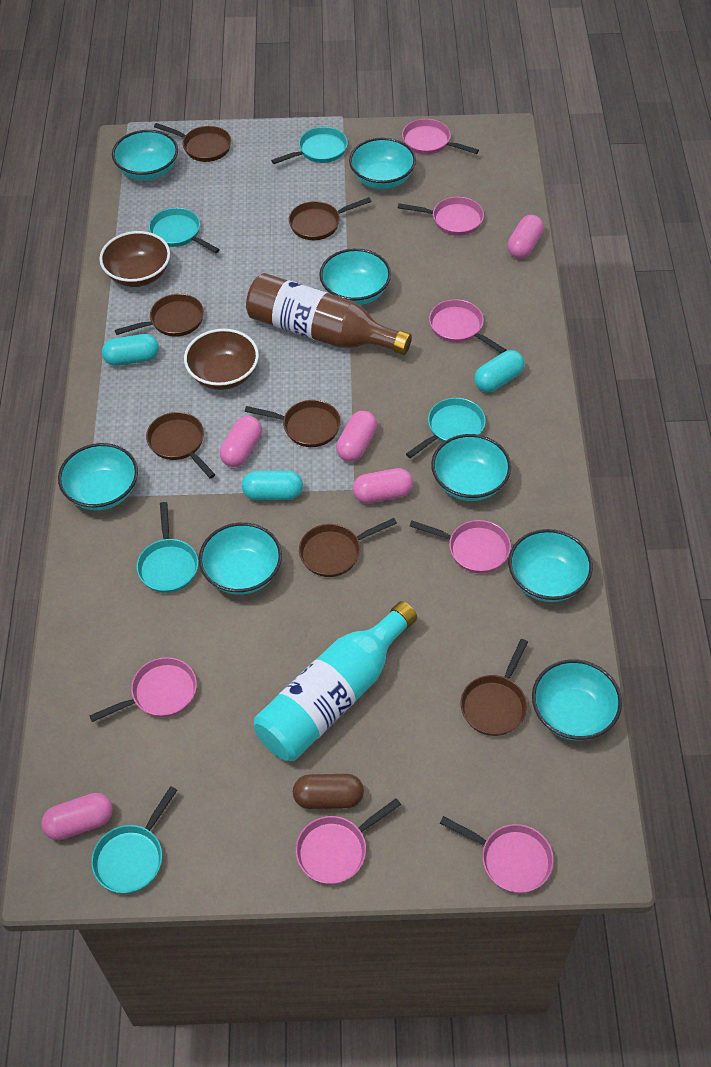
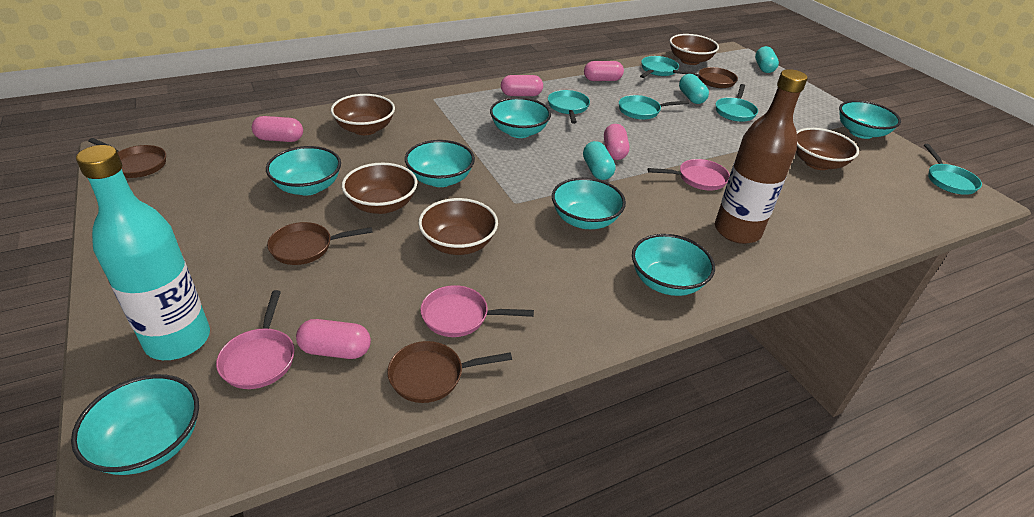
brown bowl: 2 -> 5
brown capsule: 1 -> 0
brown pan: 7 -> 4
pink pan: 7 -> 3
turquoise bowl: 8 -> 7

